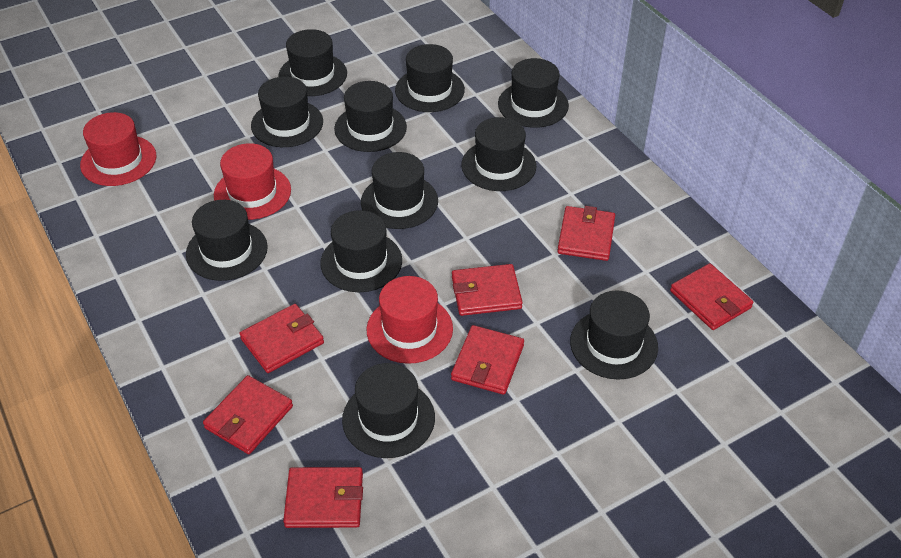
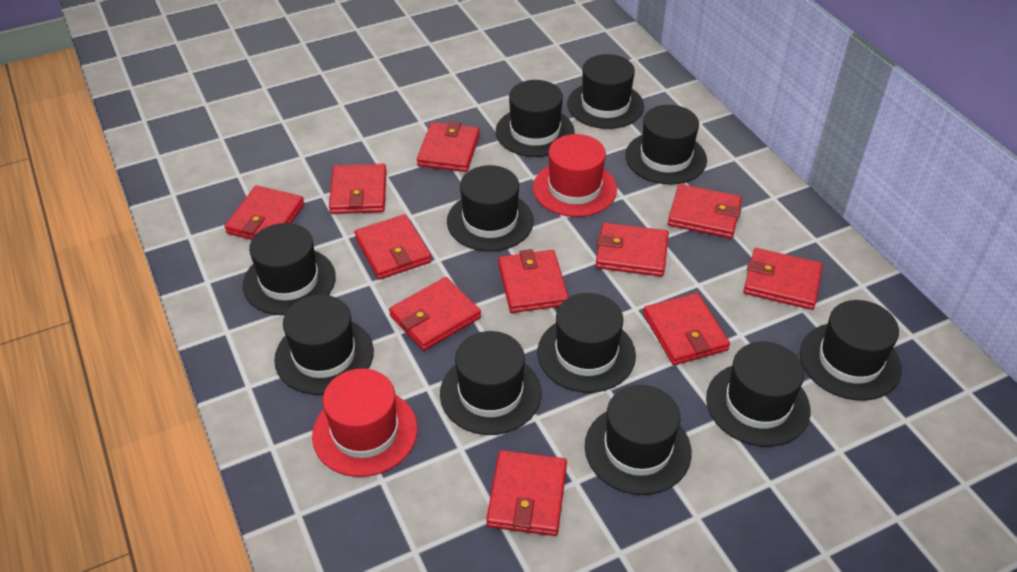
red hat: 3 -> 2
red wallet: 7 -> 11

